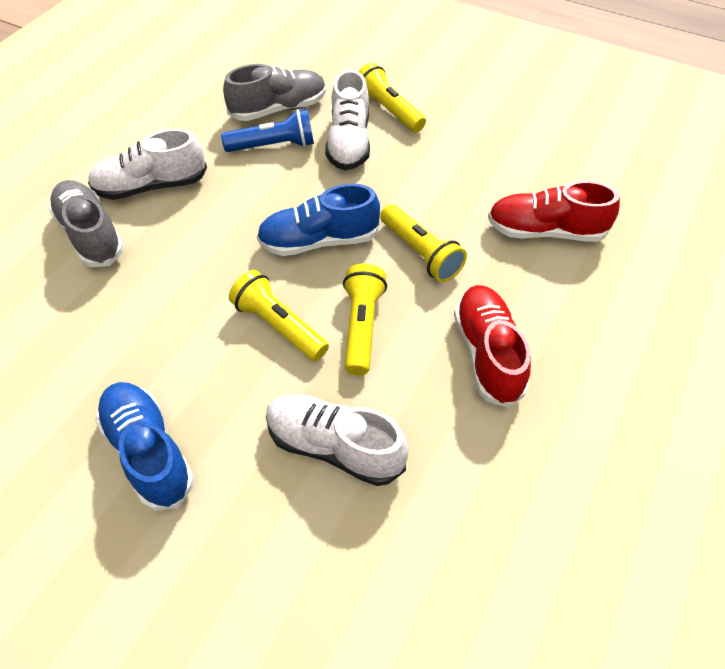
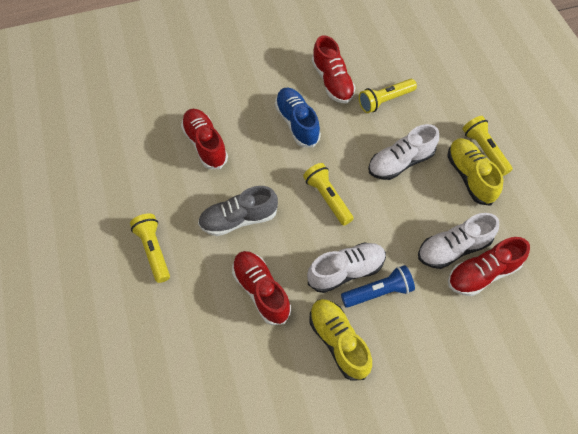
blue shoe: 2 -> 1
grey shoe: 2 -> 1
red shoe: 2 -> 4
yellow shoe: 0 -> 2

